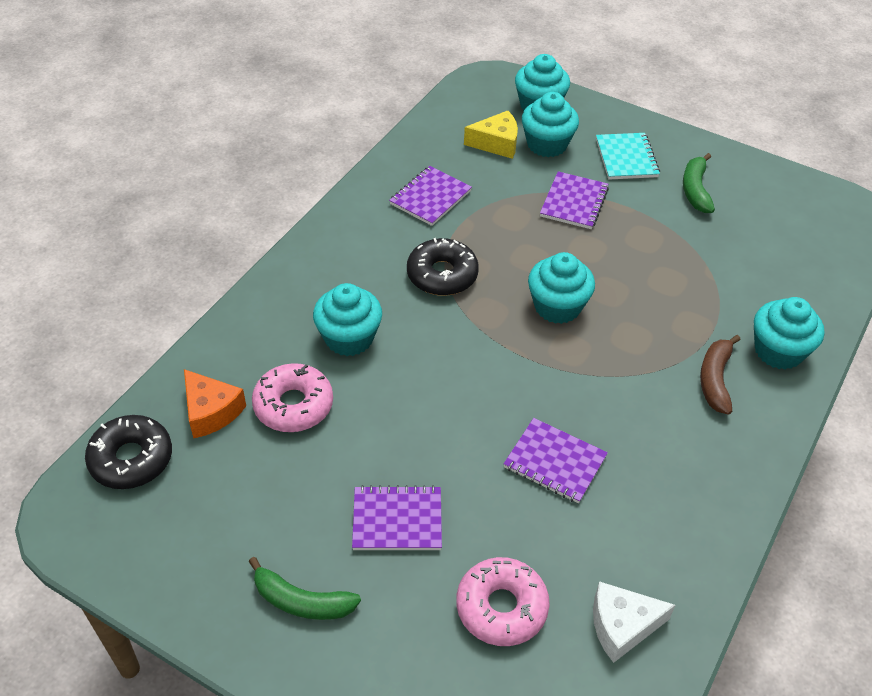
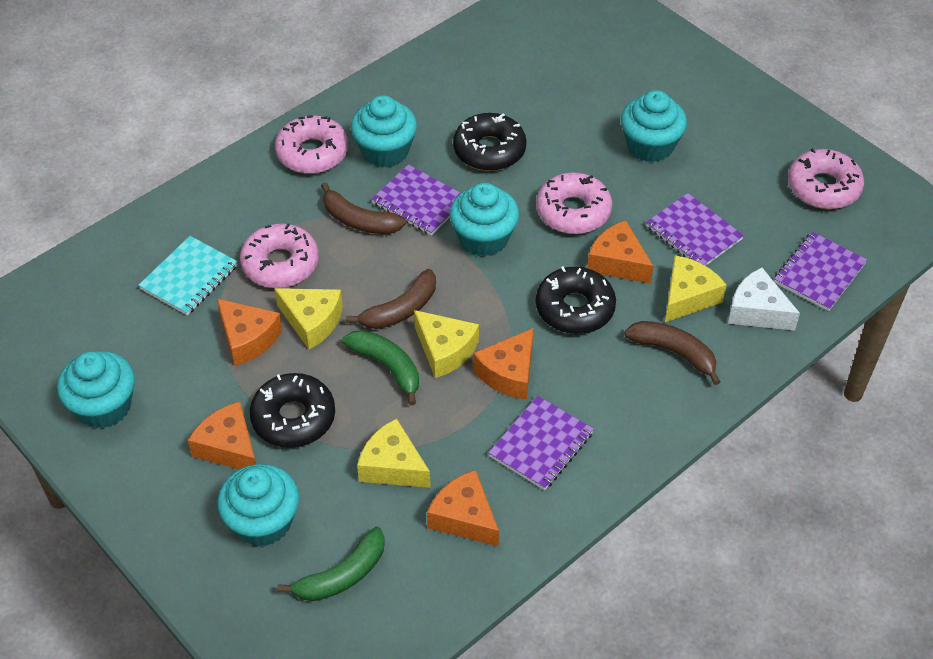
black donut: 2 -> 3
brown banana: 1 -> 3
orange cheese: 1 -> 5
pink donut: 2 -> 4
yellow cheese: 1 -> 4

